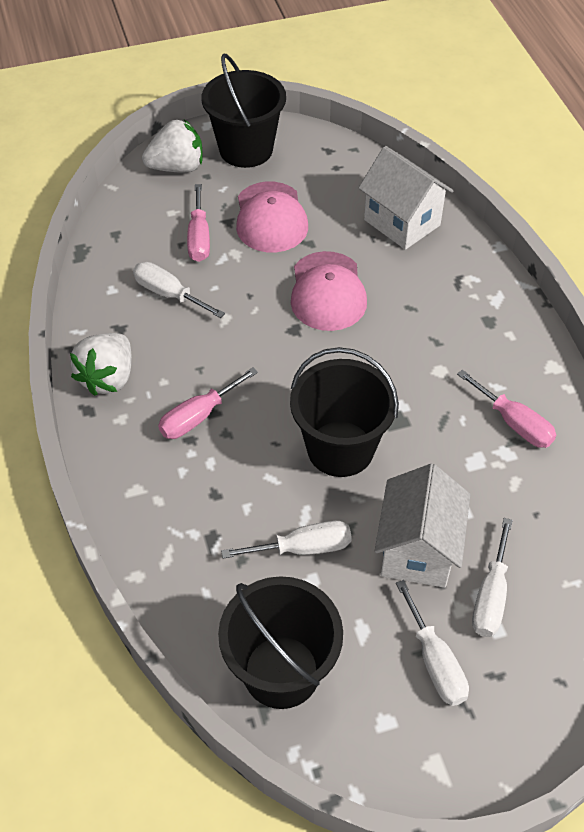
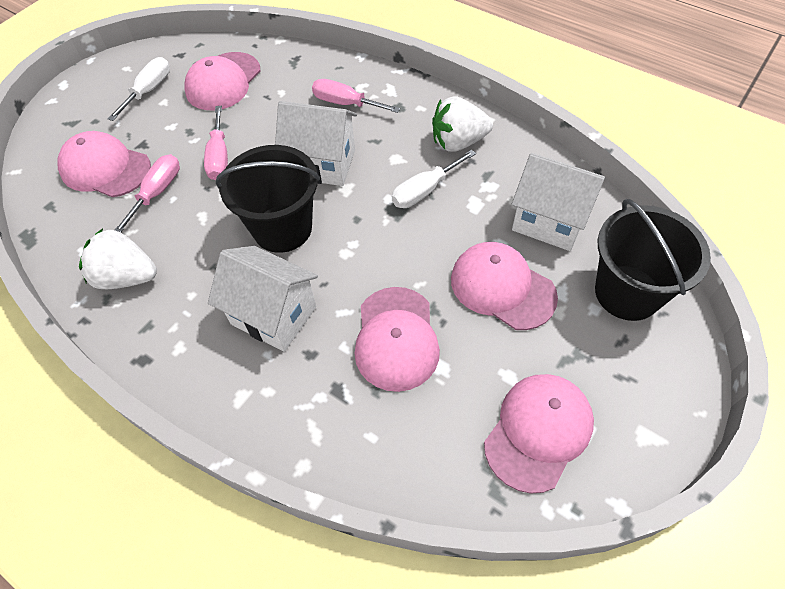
black bucket: 3 -> 2
pink cap: 2 -> 5
white house: 2 -> 3
white screwdriver: 4 -> 2

